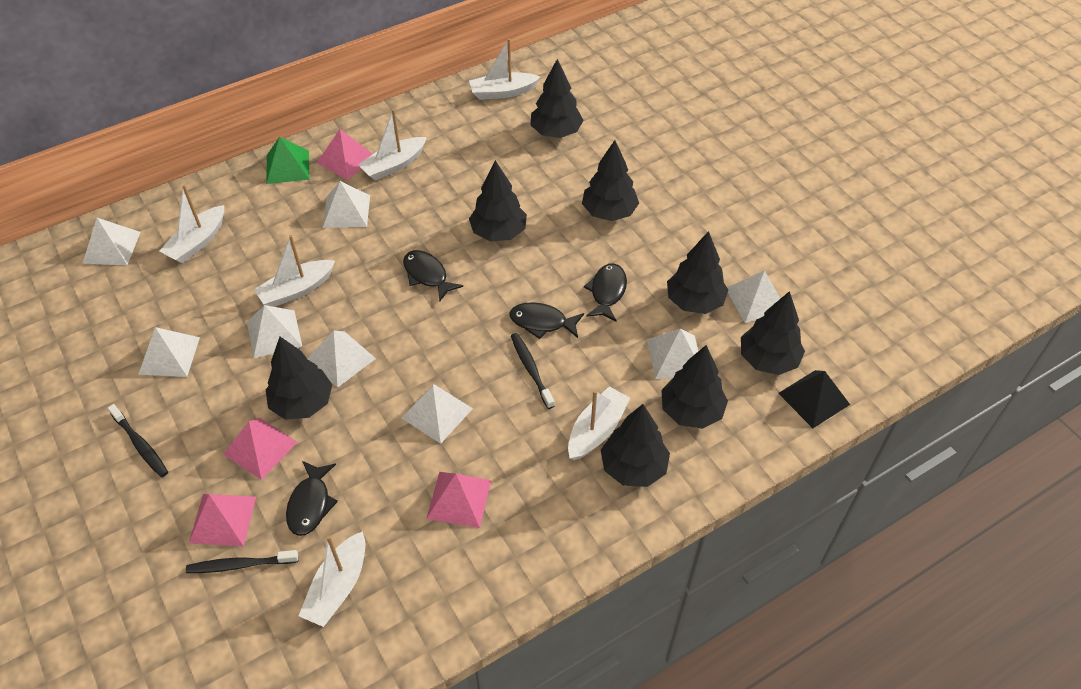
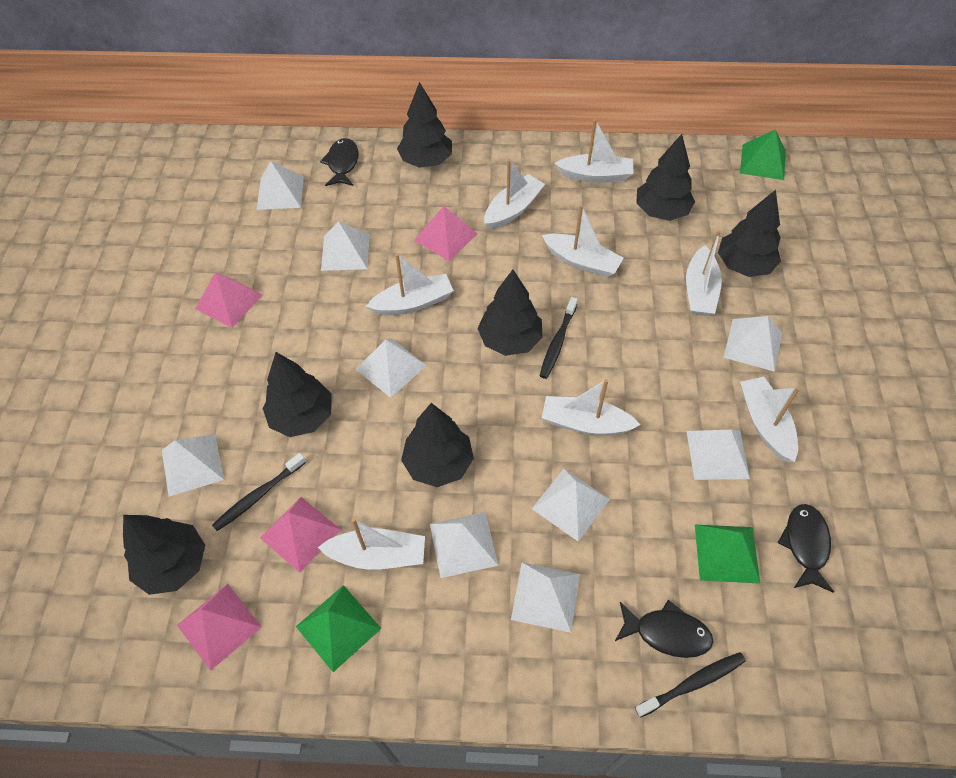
black fish: 4 -> 3
black pyramid: 1 -> 0
black tree: 8 -> 7
green pyramid: 1 -> 3
white boat: 6 -> 8
white pyramid: 8 -> 9

